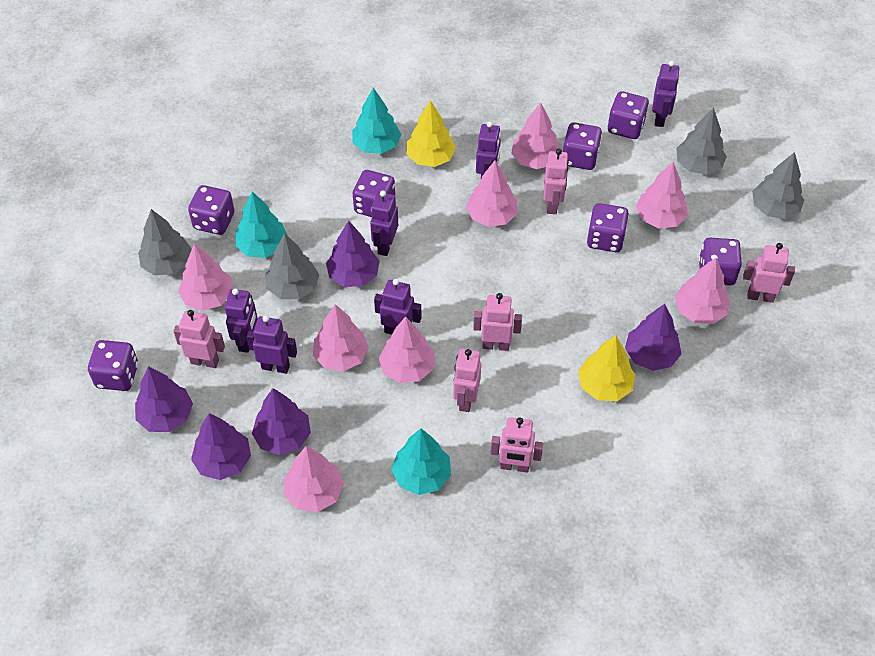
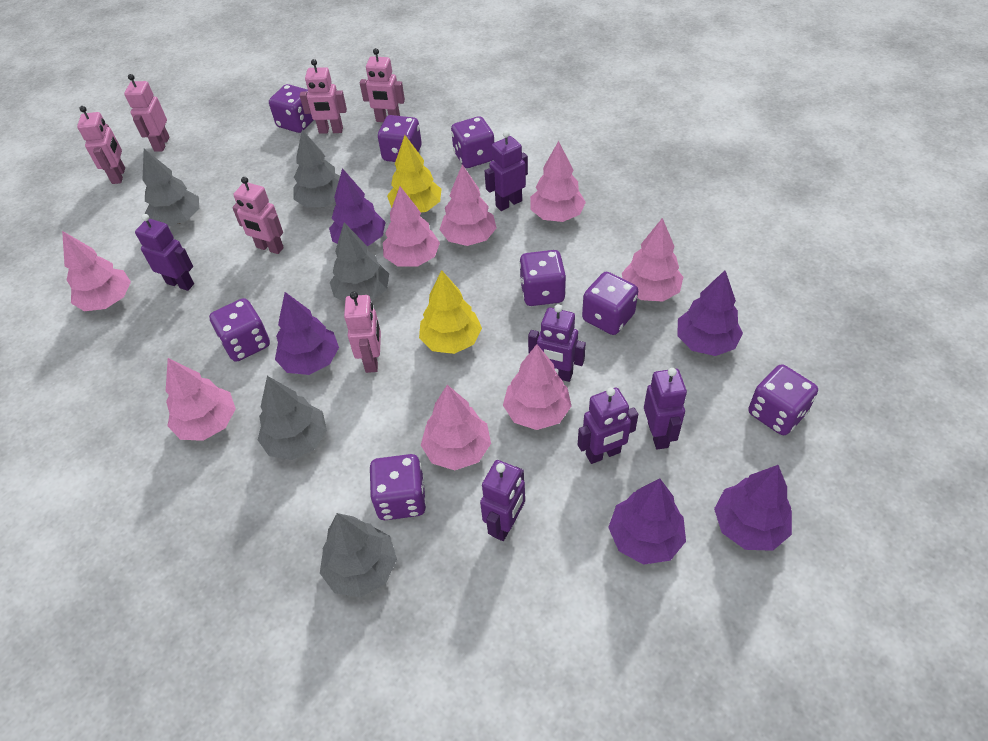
grey tree: 4 -> 5
purple dice: 7 -> 8
turquoise tree: 3 -> 0

